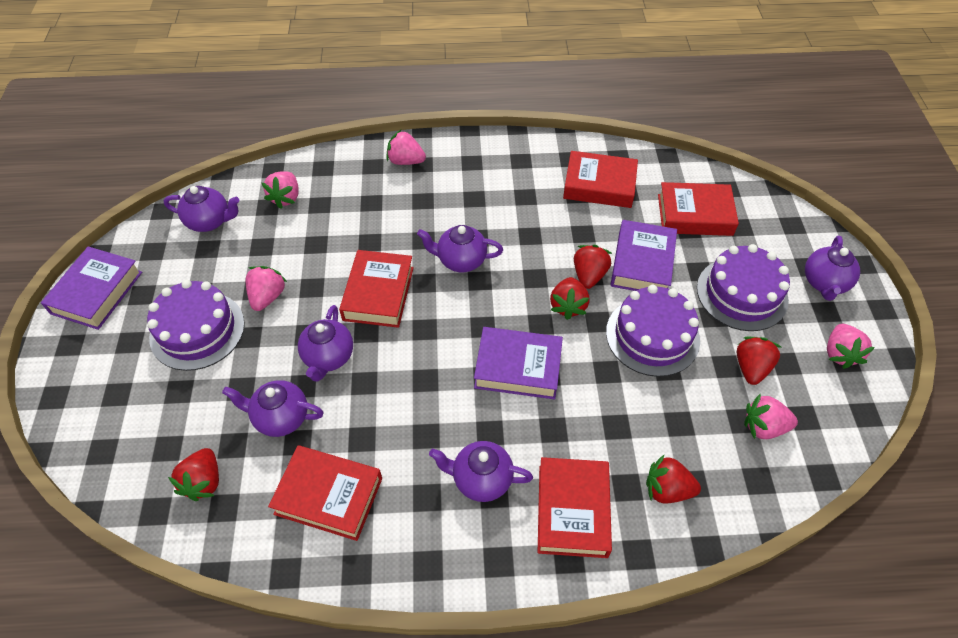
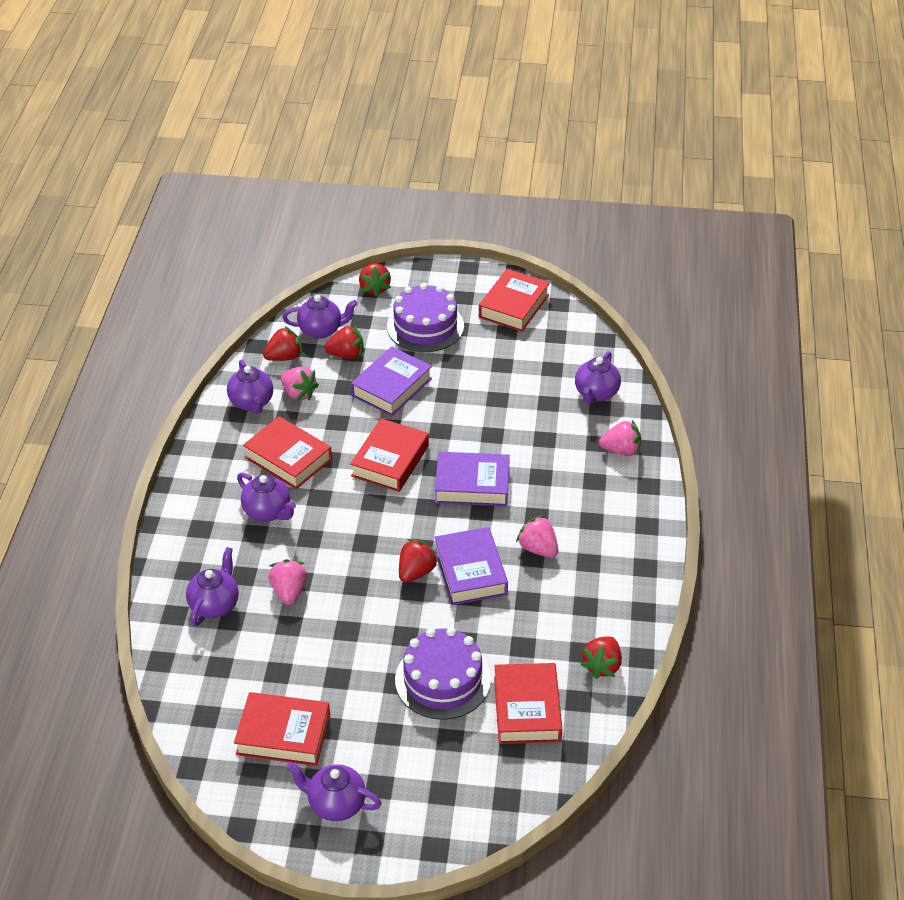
pink strawberry: 5 -> 4
purple cake: 3 -> 2

